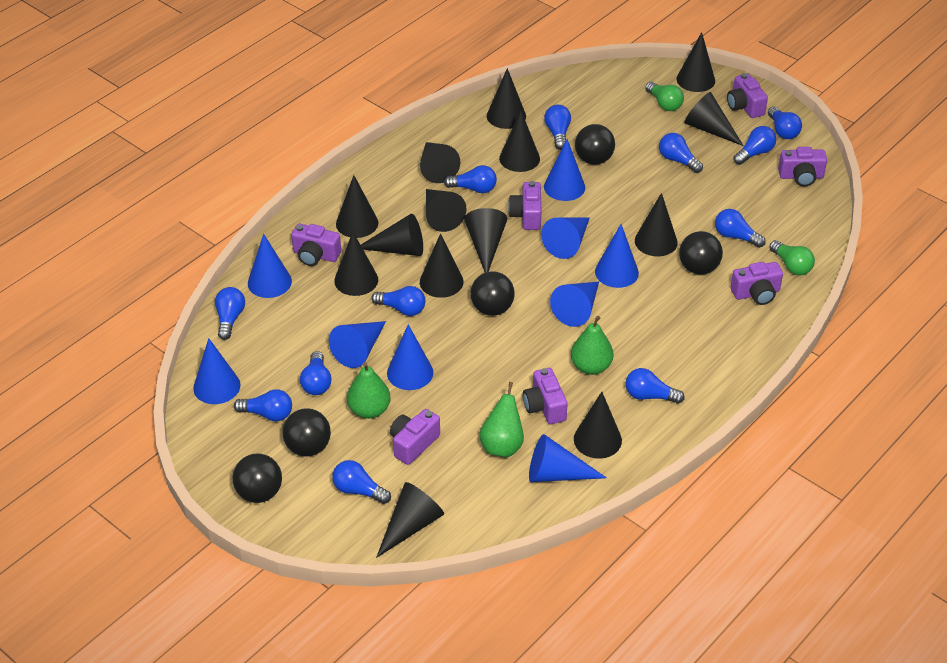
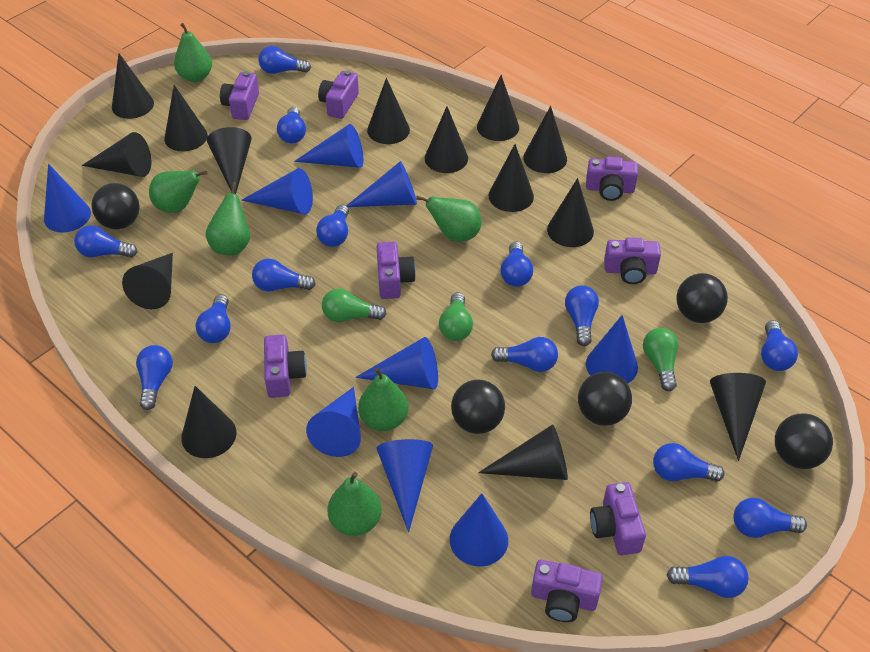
blue light bulb: 12 -> 14
green light bulb: 2 -> 3
green pear: 3 -> 6
purple camera: 7 -> 8

